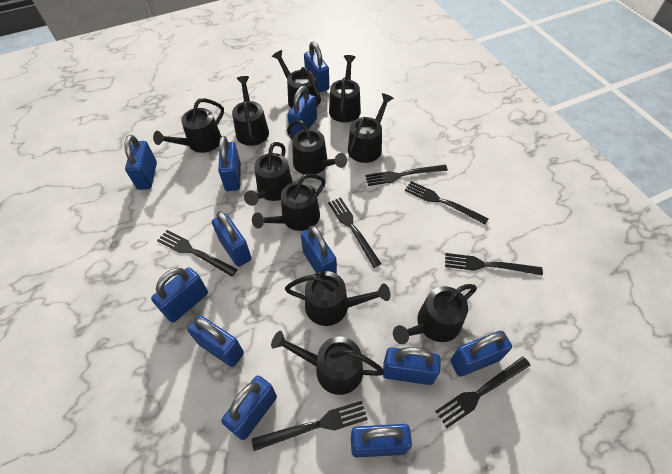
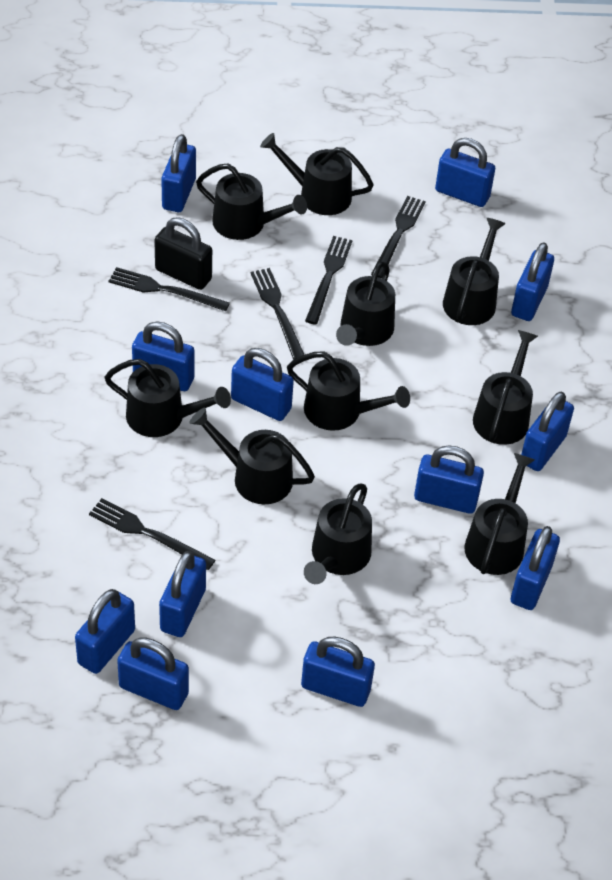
black fork: 7 -> 5
black padlock: 0 -> 1
black watering can: 11 -> 10

